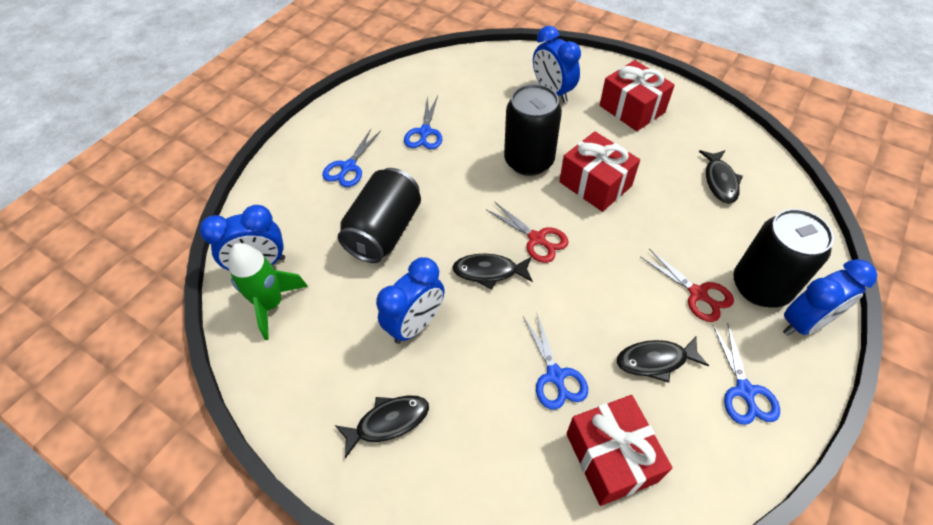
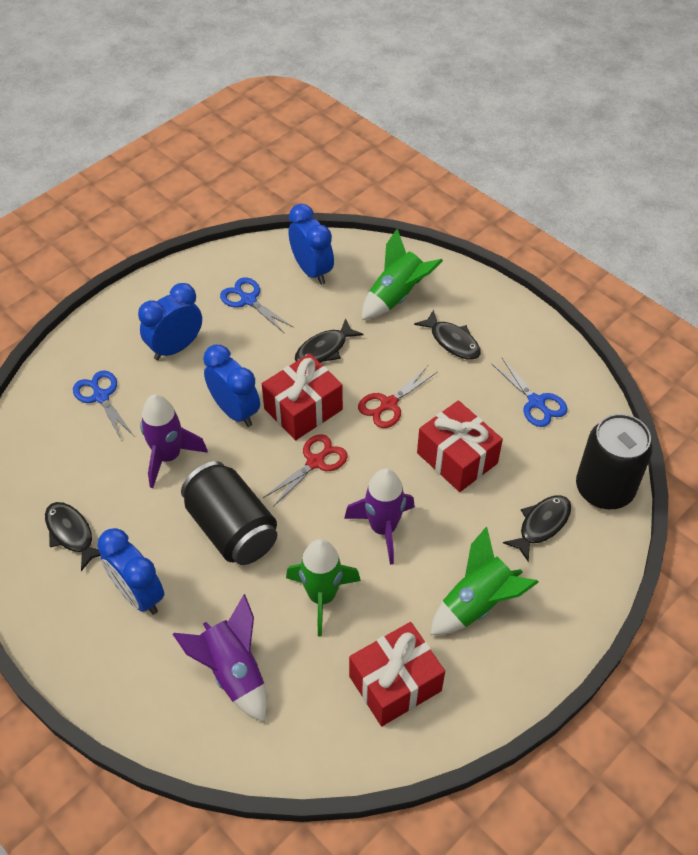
black can: 3 -> 2
blue scissors: 4 -> 3
green rocket: 1 -> 3
purple rocket: 0 -> 3

